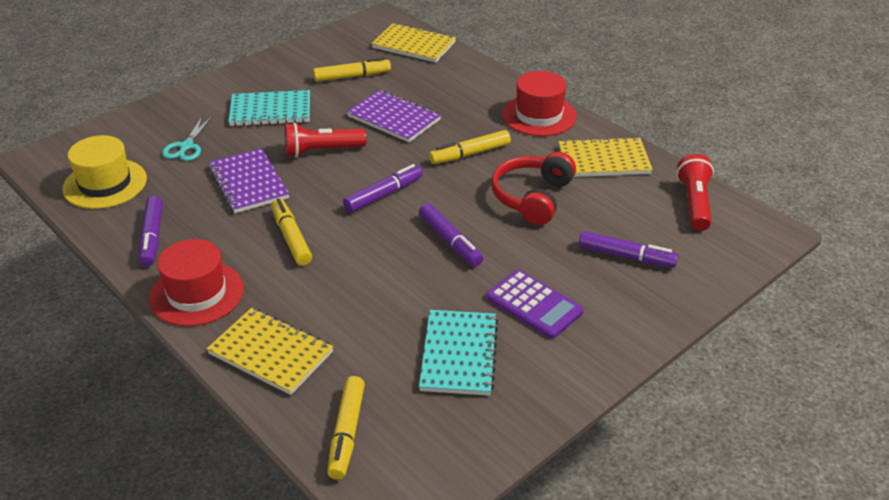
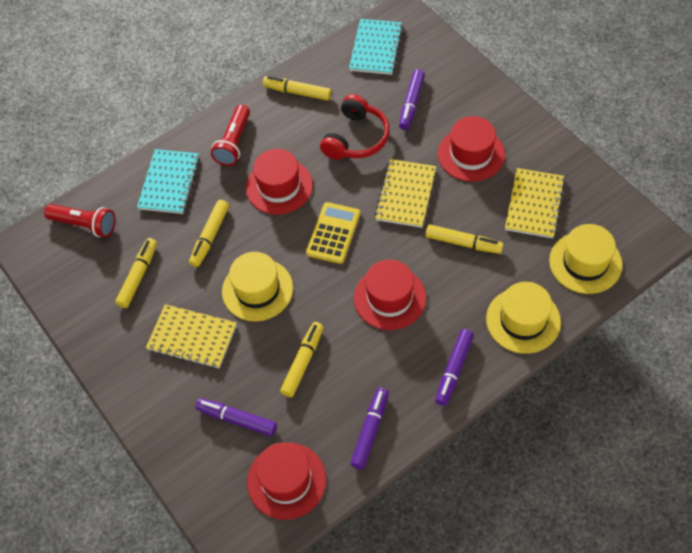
purple calculator: 1 -> 0
purple notebook: 2 -> 0
red hat: 2 -> 4
turquoise scissors: 1 -> 0
yellow calculator: 0 -> 1
yellow hat: 1 -> 3
yellow marker: 4 -> 5

